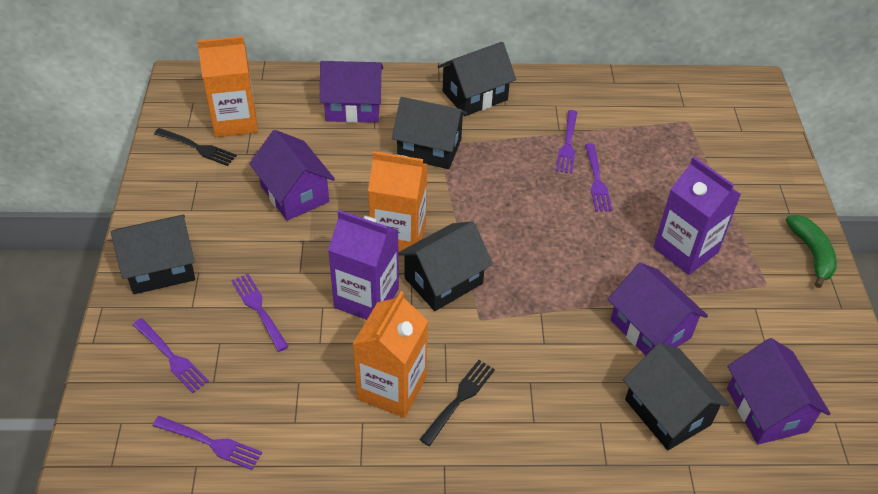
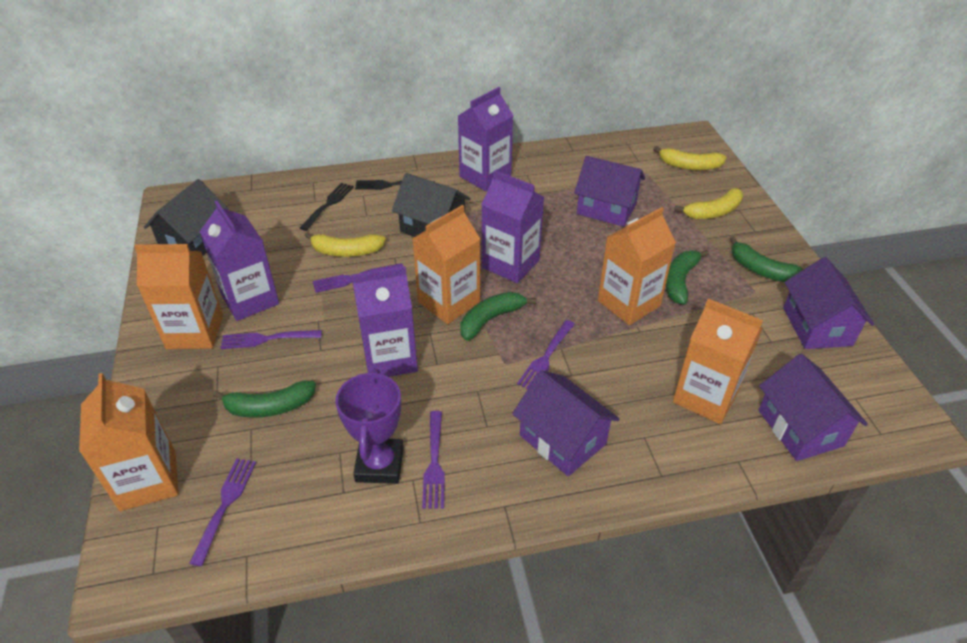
black house: 5 -> 2
green banana: 1 -> 4
orange carton: 3 -> 5
purple carton: 2 -> 4
purple trophy: 0 -> 1
yellow banana: 0 -> 3

